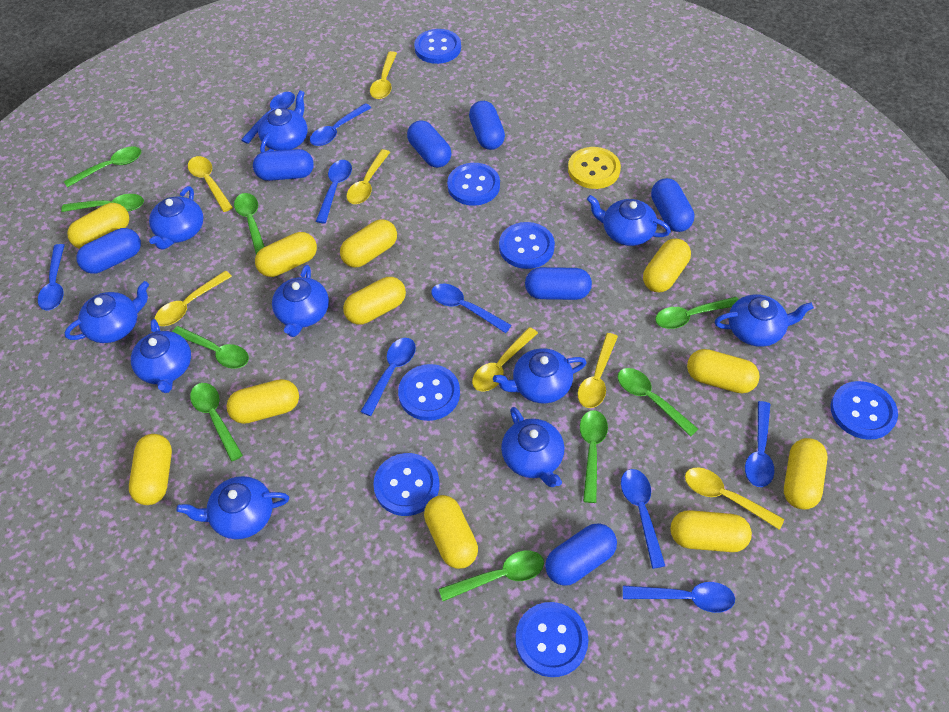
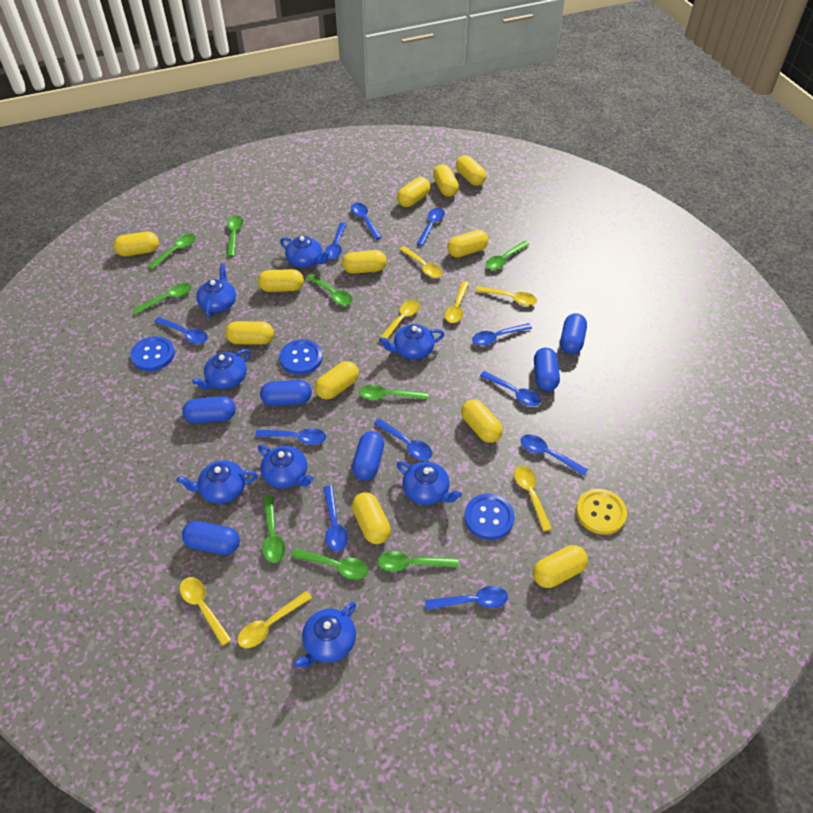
blue button: 7 -> 3
blue capsule: 7 -> 6
blue spoon: 9 -> 11
blue teapot: 10 -> 8
yellow capsule: 11 -> 12

